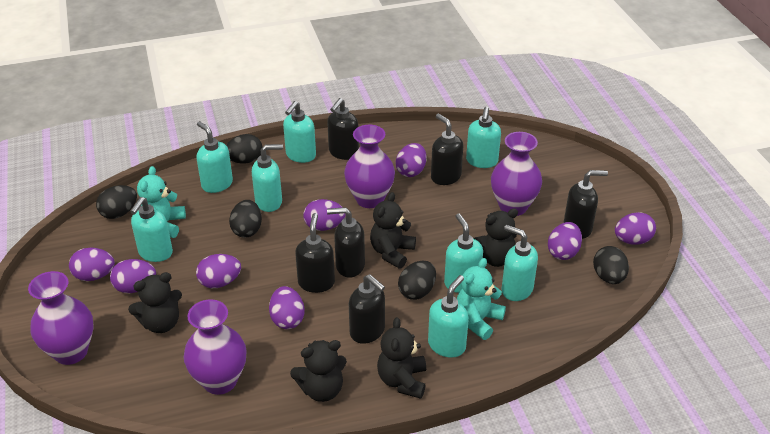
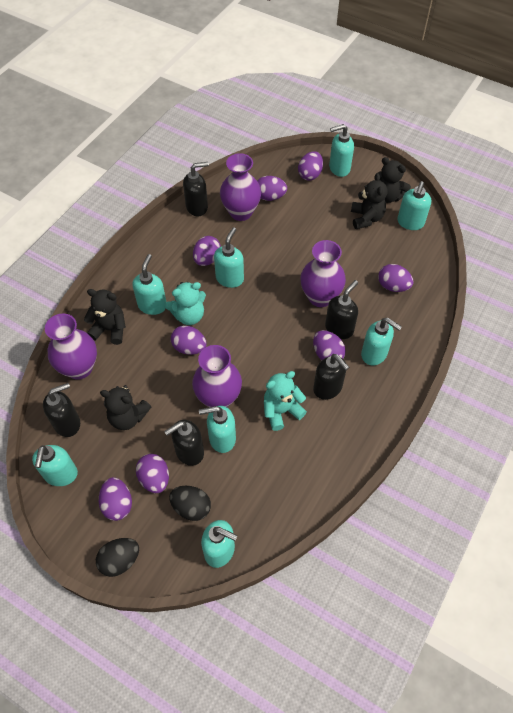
black egg: 5 -> 2
black soap dispenser: 6 -> 5
black teddy bear: 5 -> 4

